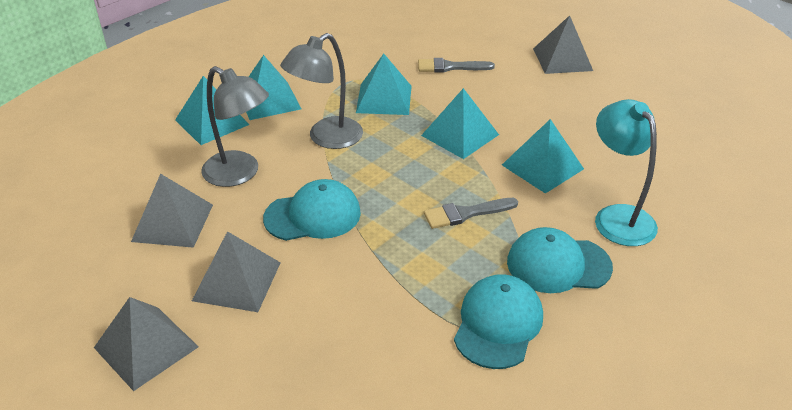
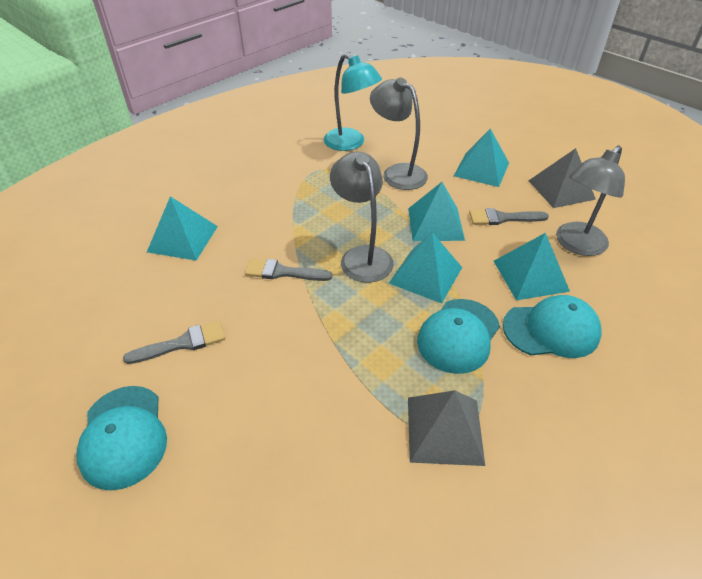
grey brush: 2 -> 3
grey lamp: 2 -> 3
grey pyramid: 4 -> 2

